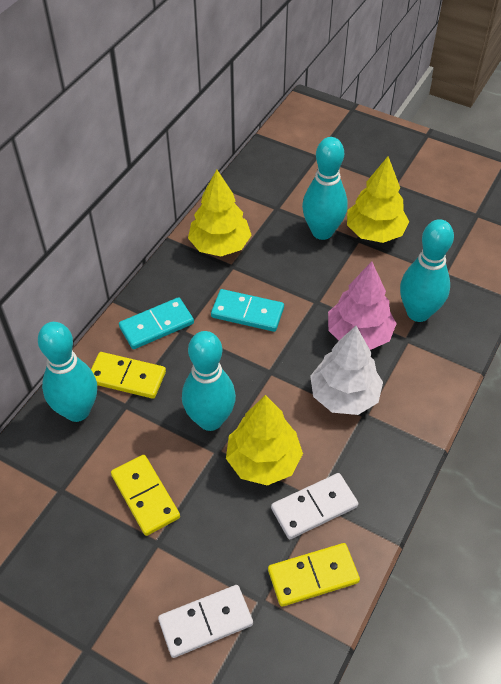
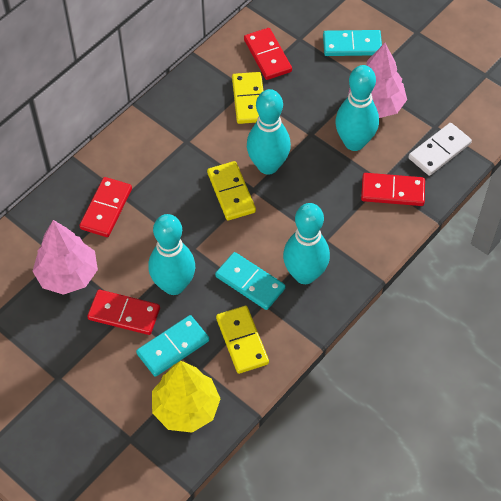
pink tree: 1 -> 2
red domino: 0 -> 4
turquoise domino: 2 -> 3
white domino: 2 -> 1
white tree: 1 -> 0
yellow tree: 3 -> 1

